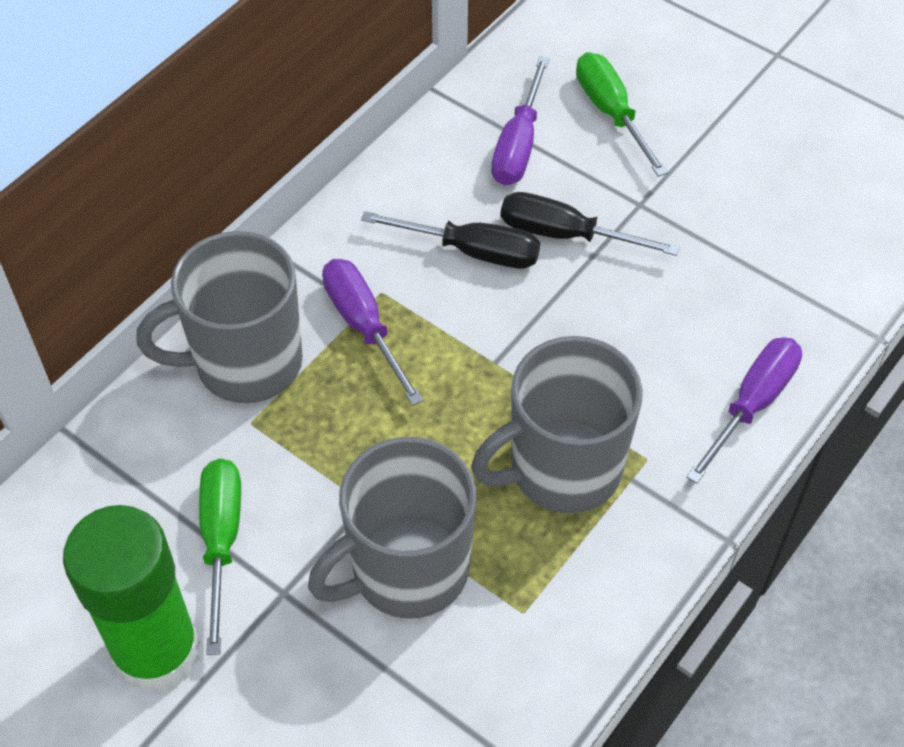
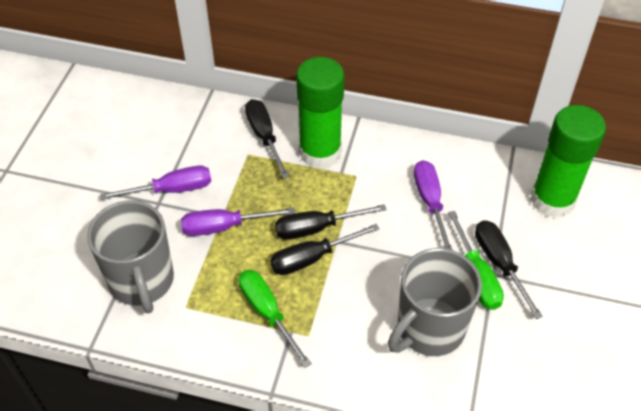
black screwdriver: 2 -> 4
green glue stick: 1 -> 2
grey mug: 3 -> 2

